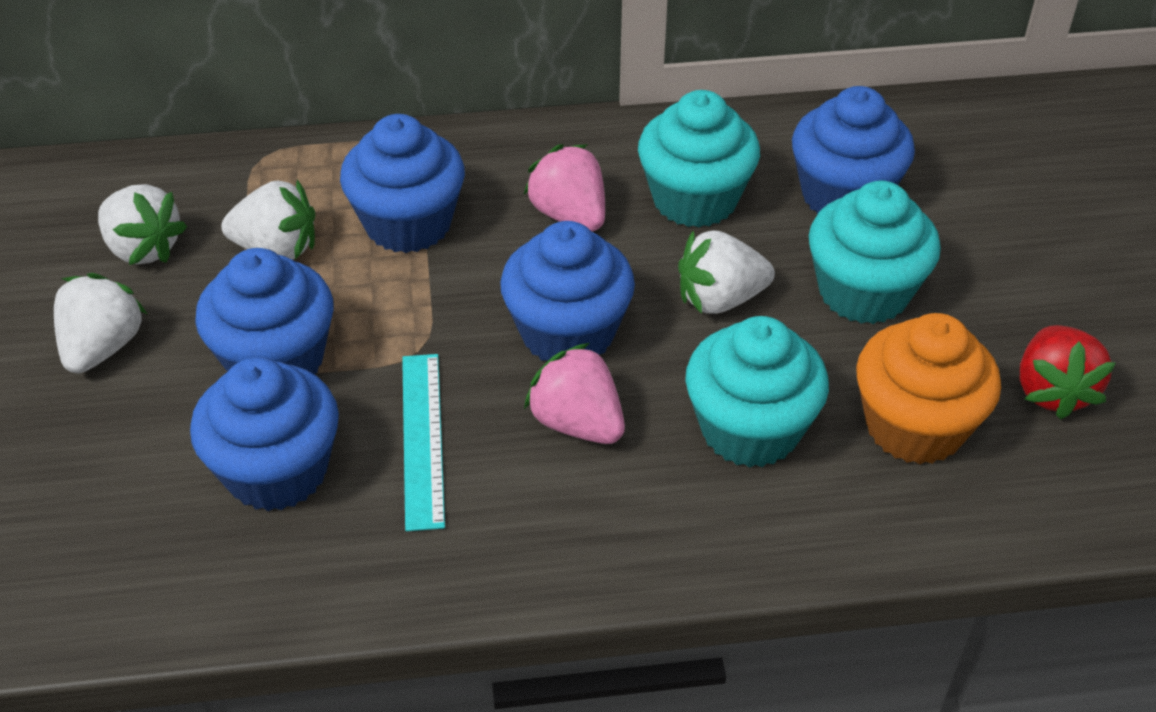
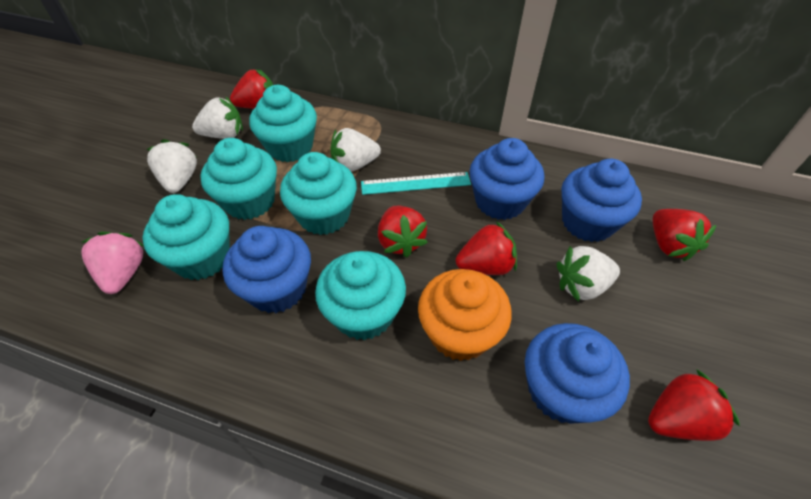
blue cupcake: 5 -> 4
pink strawberry: 2 -> 1
red strawberry: 1 -> 5
turquoise cupcake: 3 -> 5

